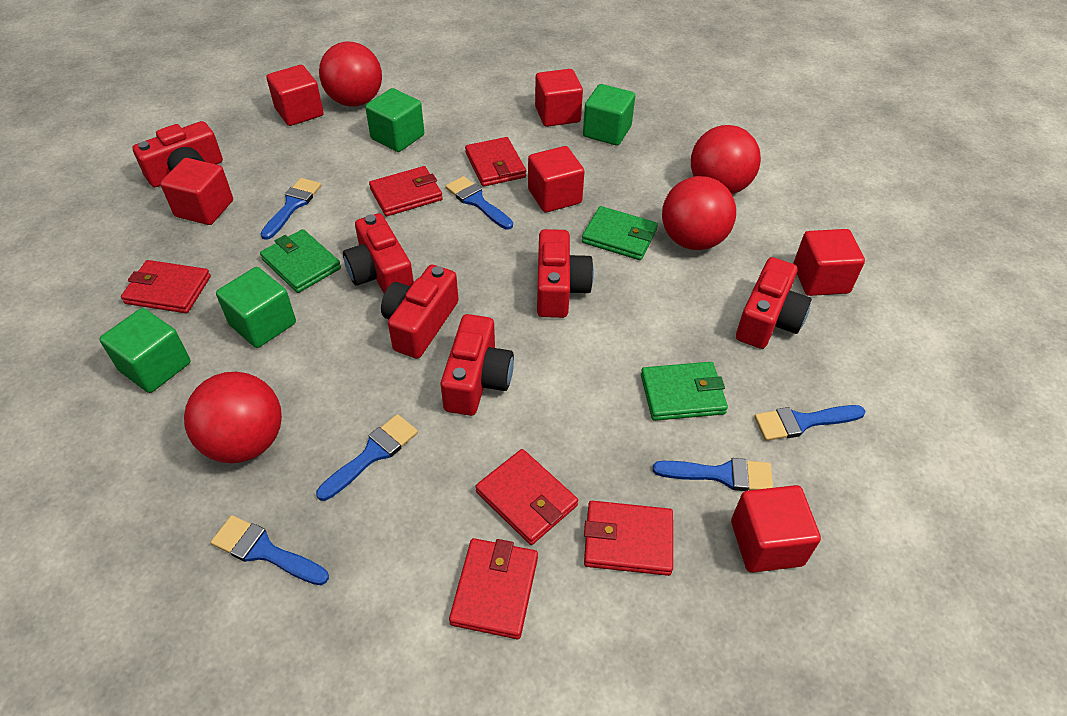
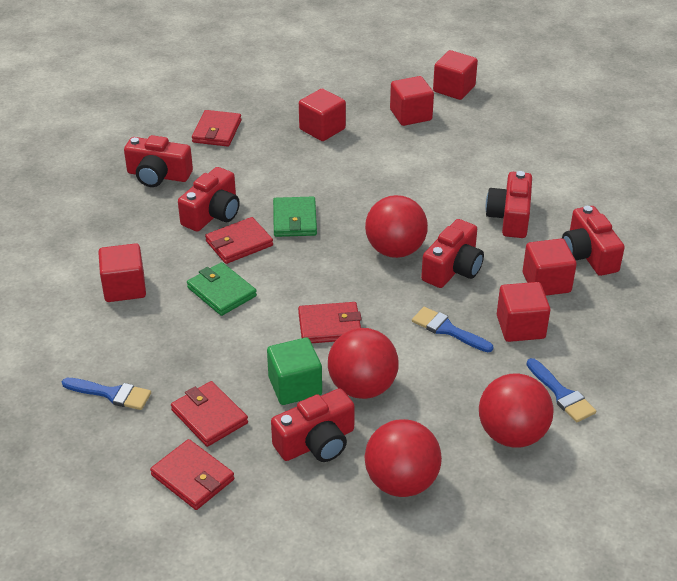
blue brush: 6 -> 3
green cube: 4 -> 1
green wallet: 3 -> 2
red wallet: 6 -> 5

